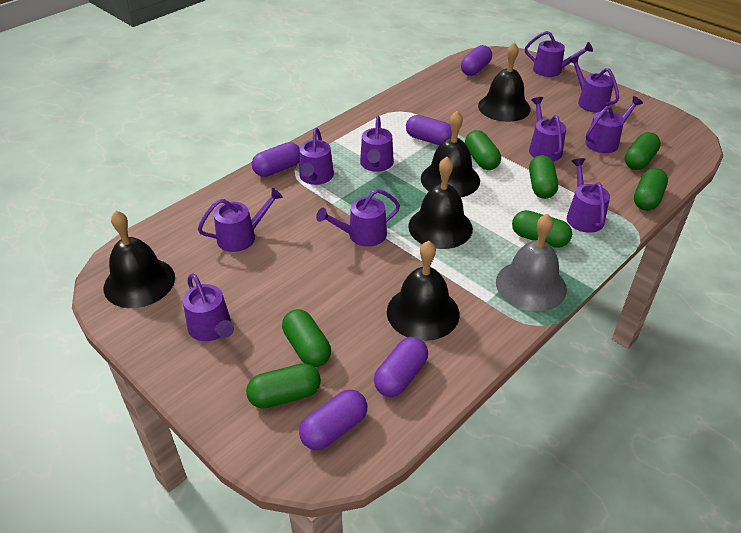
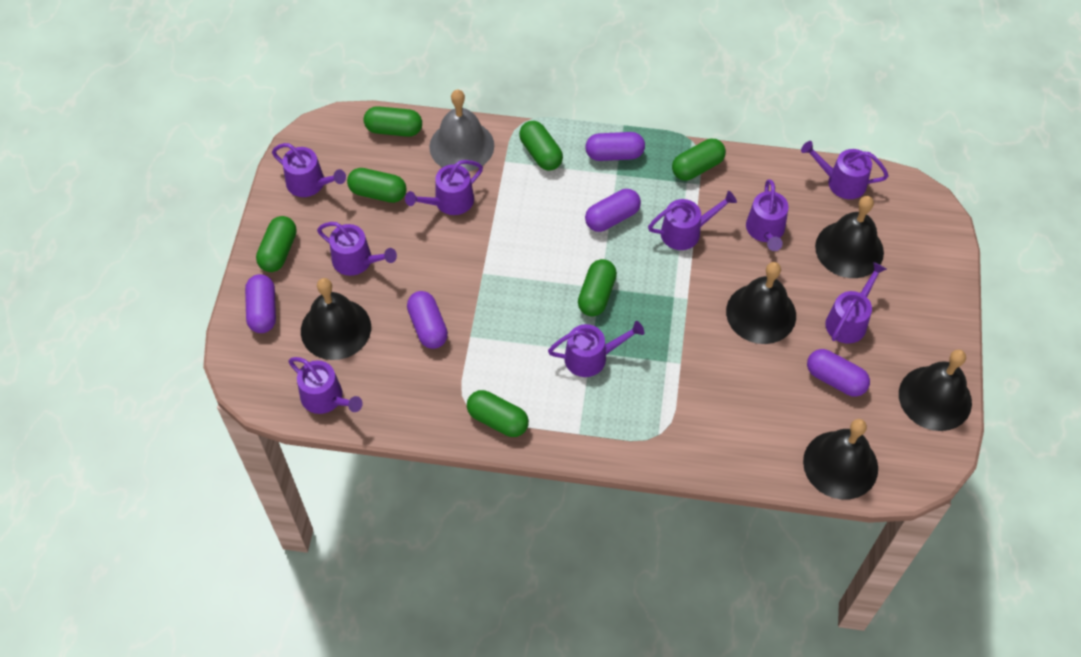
purple watering can: 10 -> 9

